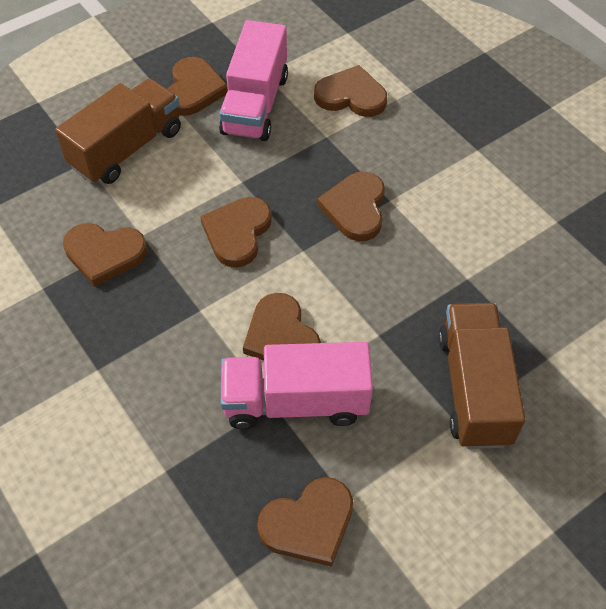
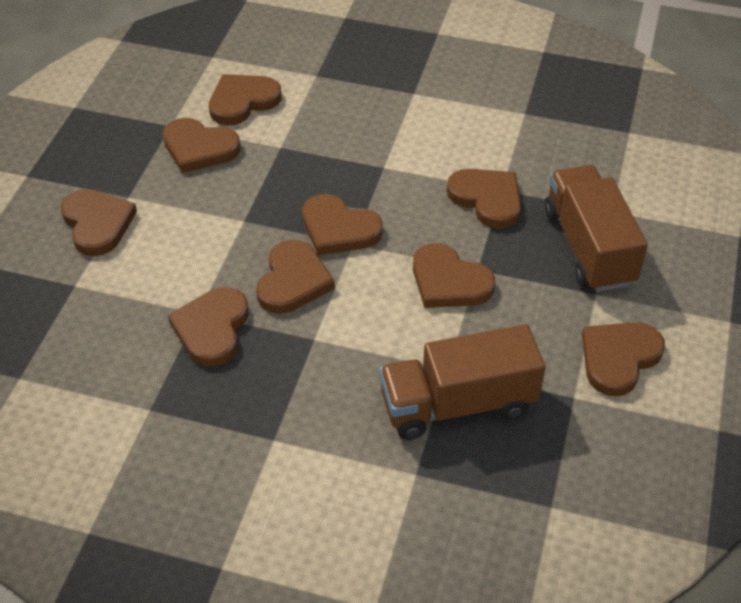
brown heart: 7 -> 9
pink truck: 2 -> 0

